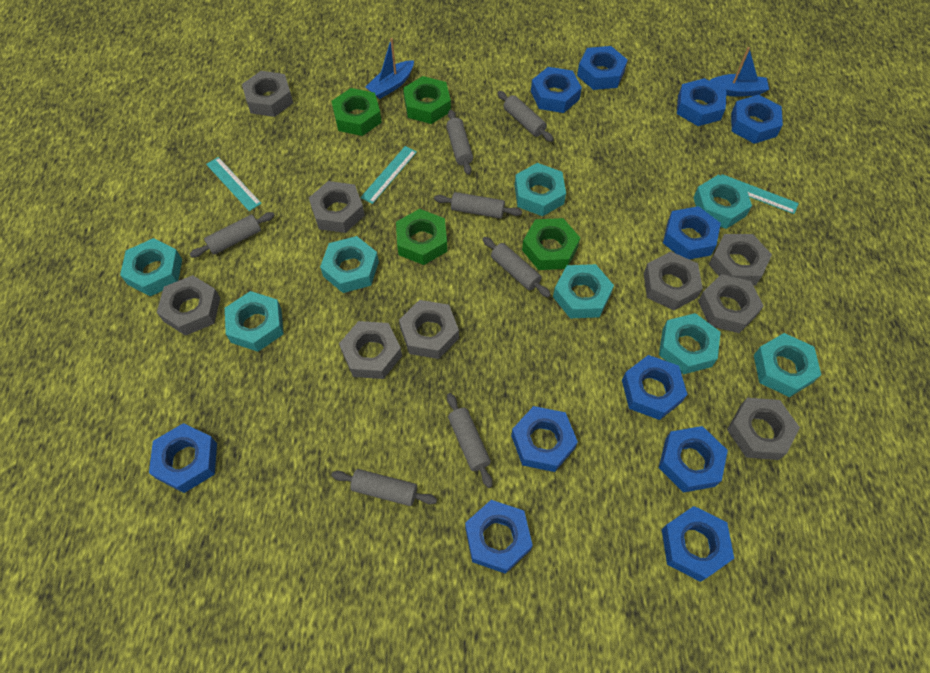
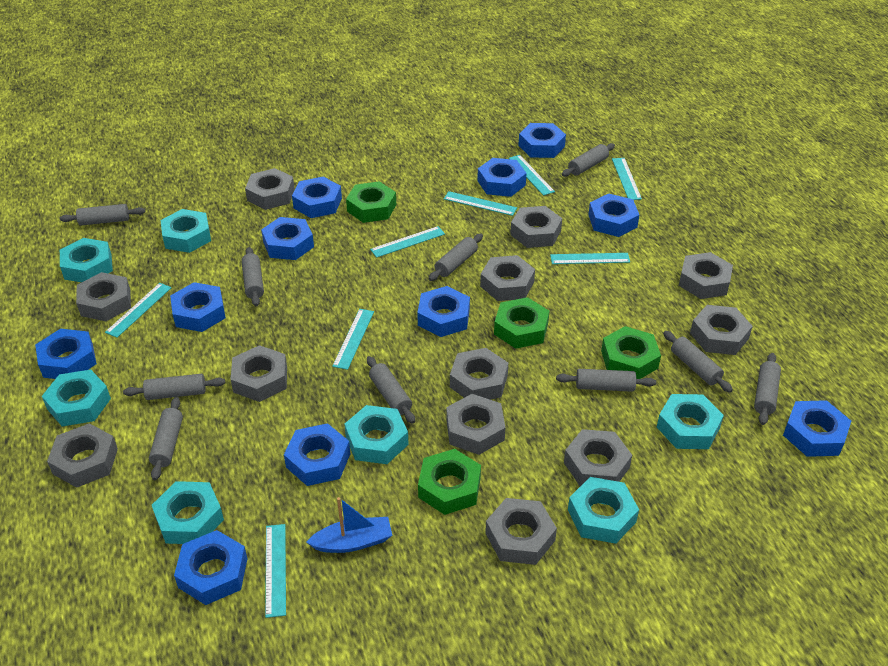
blue boat: 2 -> 1
grey nut: 9 -> 12
grey rolling pin: 7 -> 10
turquoise nut: 8 -> 7
turquoise ruler: 3 -> 8

